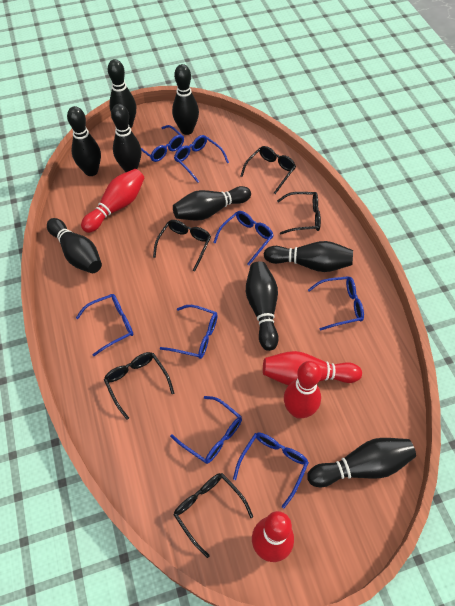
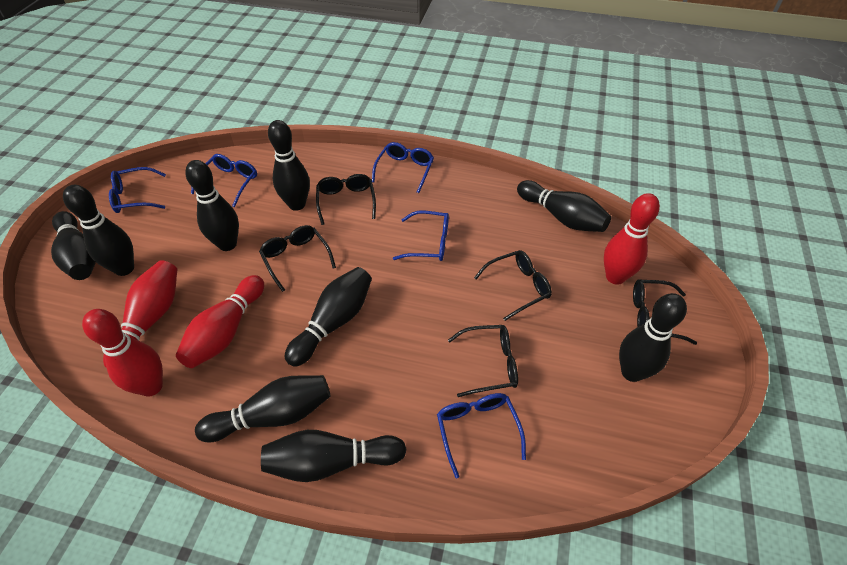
blue glasses: 8 -> 5

